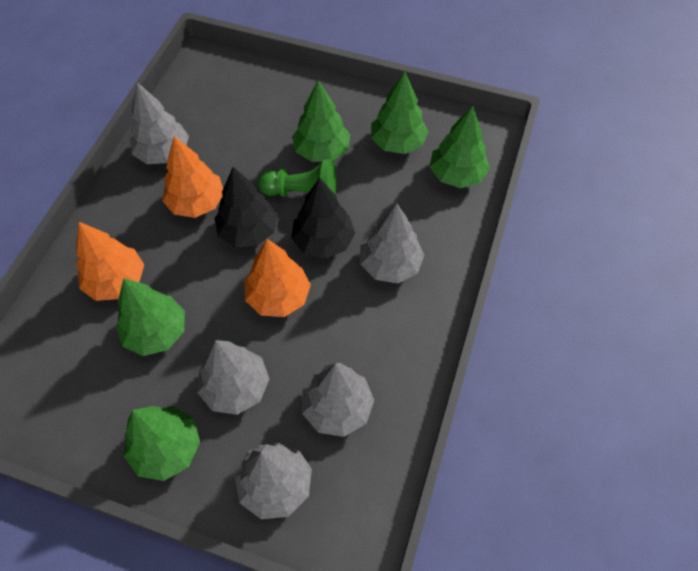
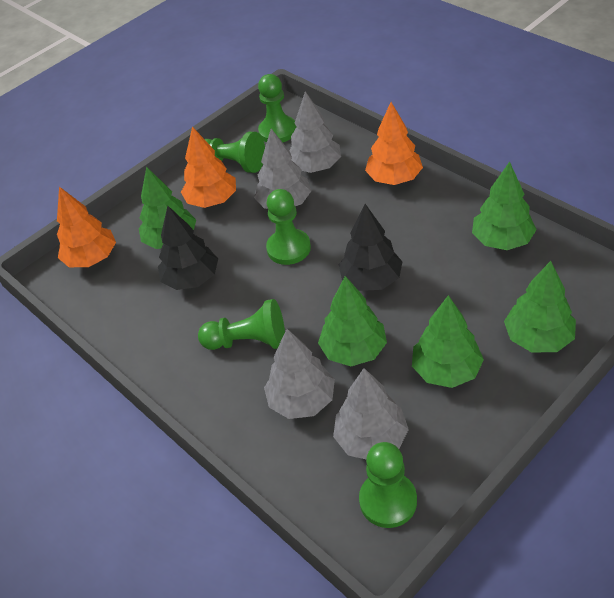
green pawn: 1 -> 5
grey tree: 5 -> 4

